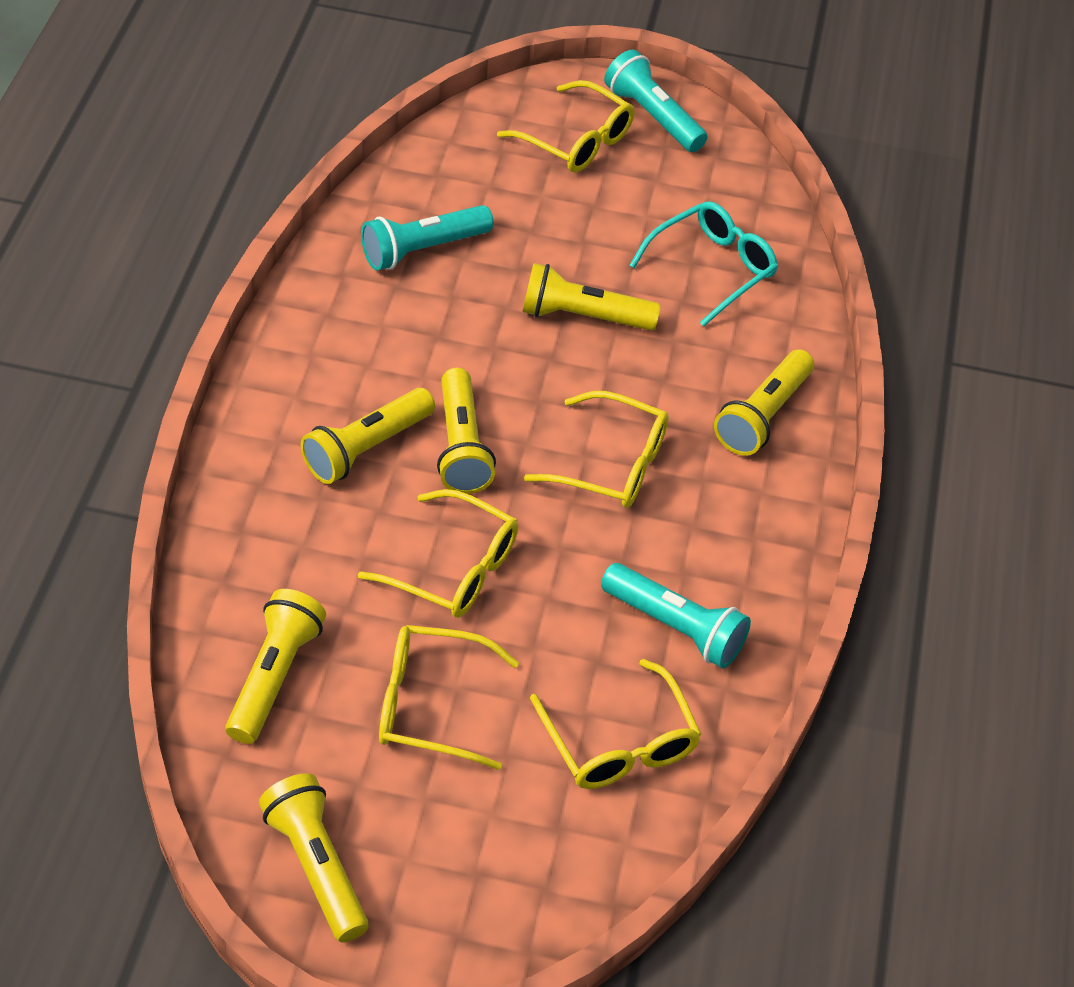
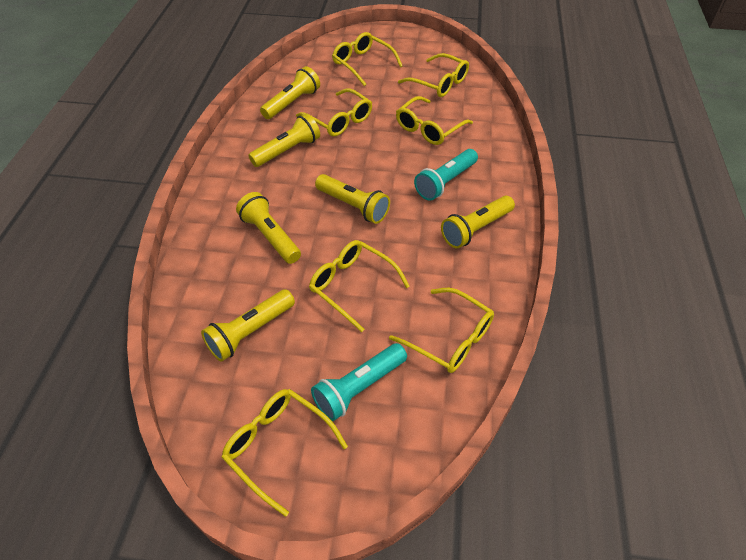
turquoise flashlight: 3 -> 2
turquoise glasses: 1 -> 0
yellow glasses: 5 -> 7

